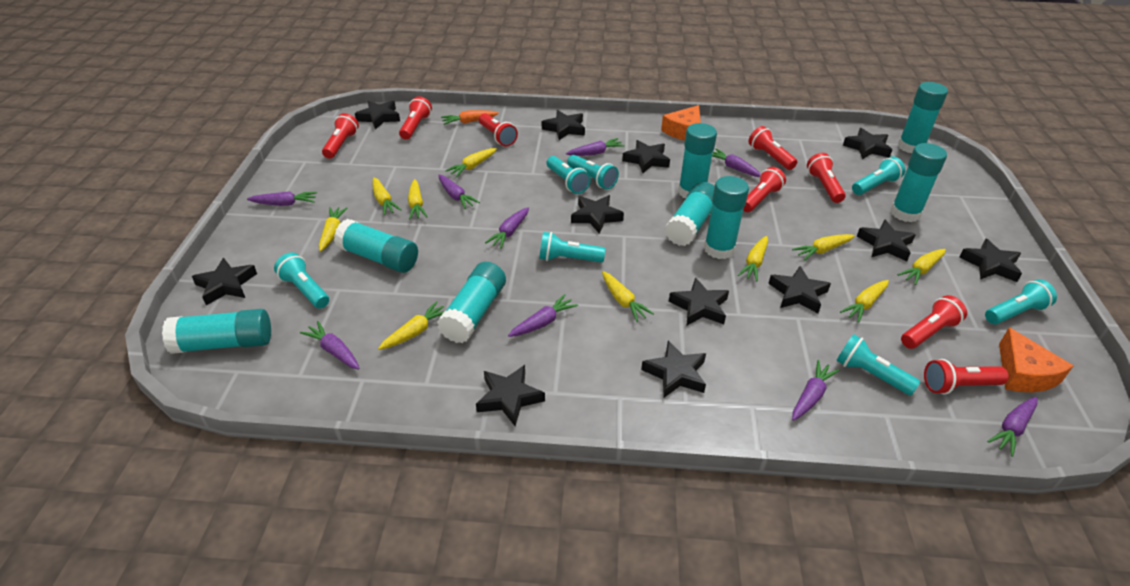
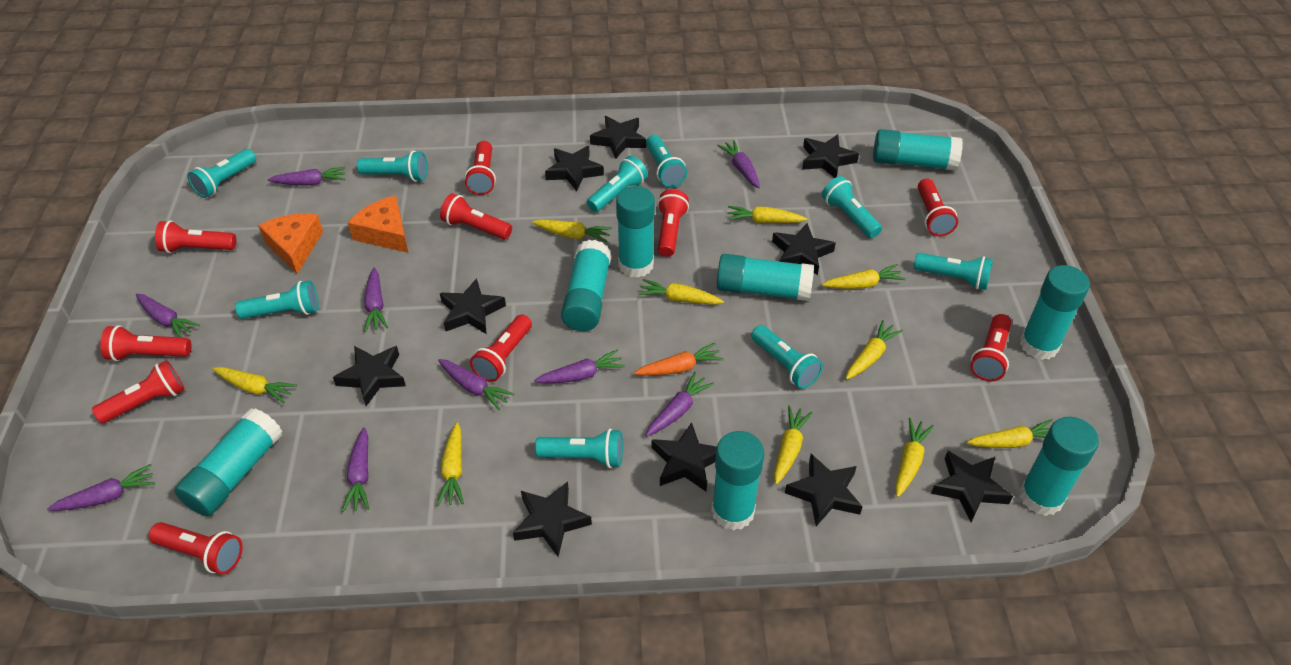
black star: 12 -> 10
red flashlight: 8 -> 10
turquoise flashlight: 7 -> 9

